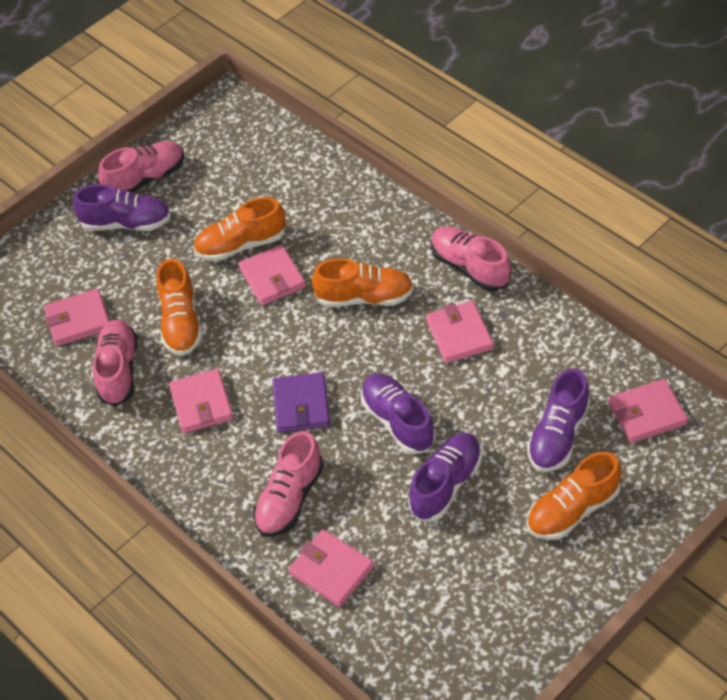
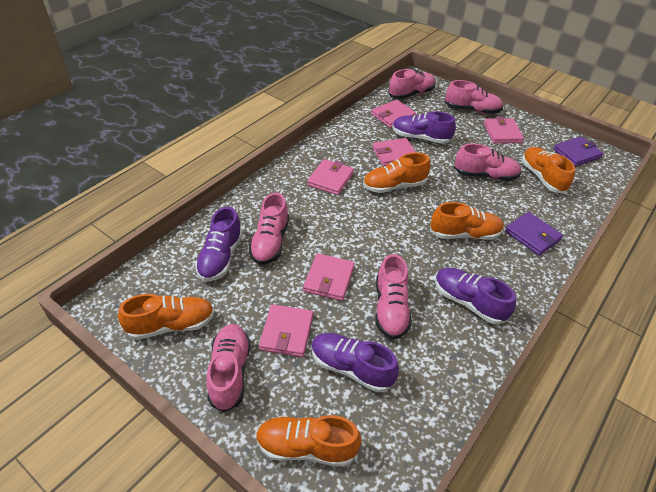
orange shoe: 4 -> 5
pink shoe: 4 -> 6
purple wallet: 1 -> 2

